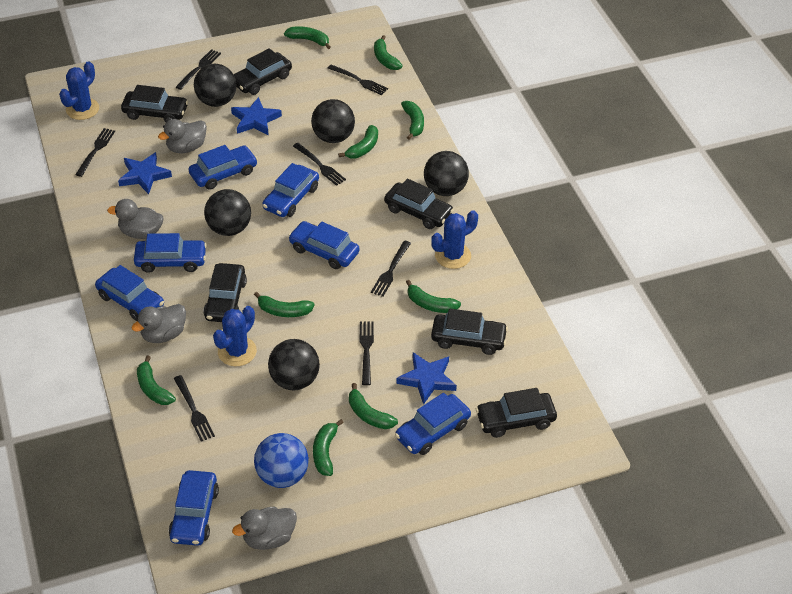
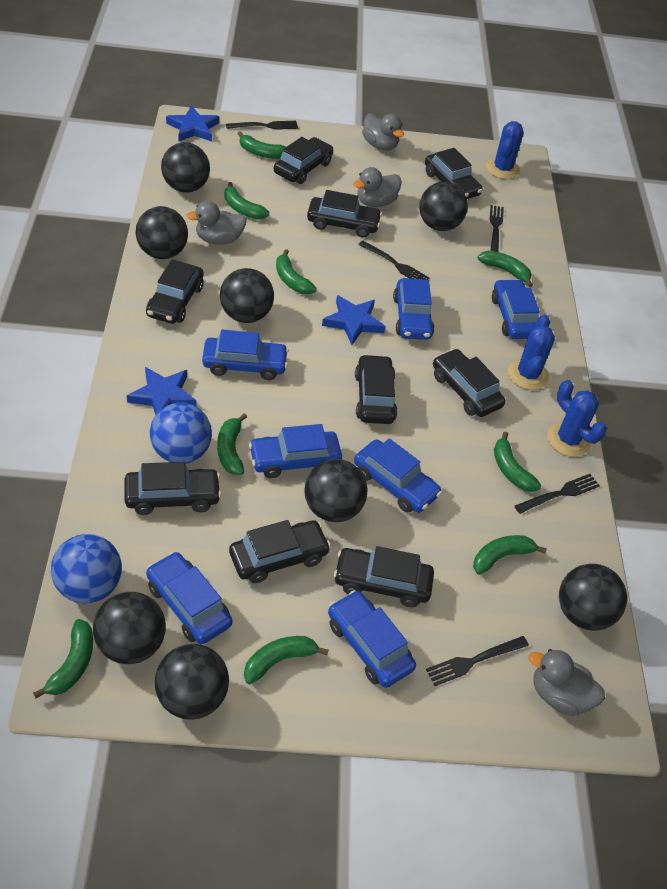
black ball: 5 -> 8
black car: 6 -> 9
black fork: 7 -> 5
blue ball: 1 -> 2

